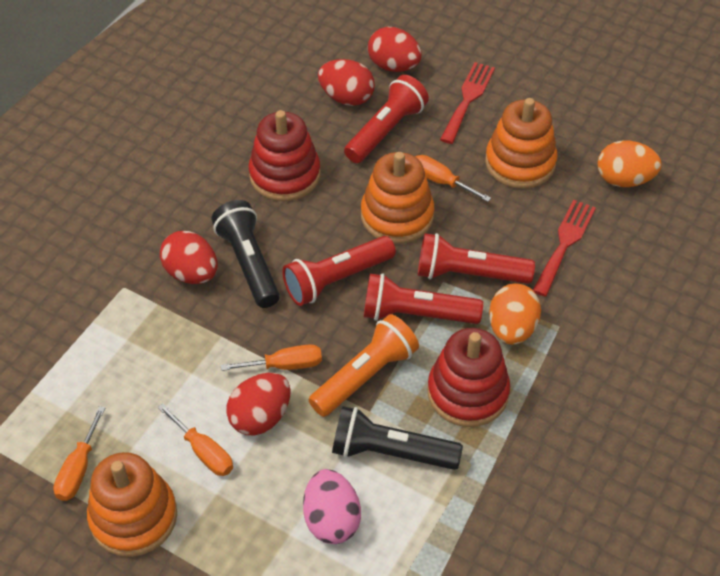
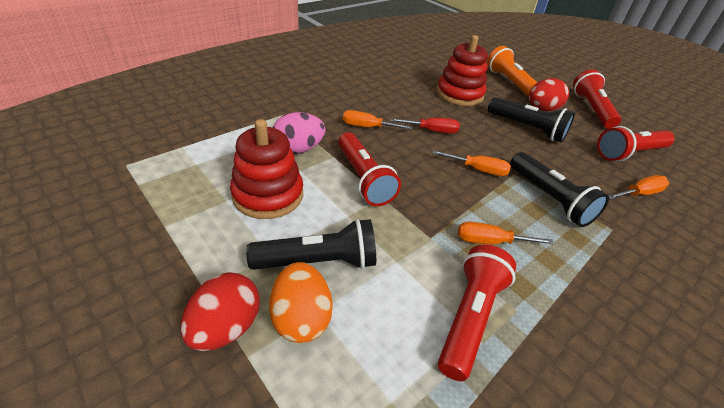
black flashlight: 2 -> 3
orange egg: 2 -> 1
orange stacking toy: 3 -> 0
red egg: 4 -> 2
red fork: 2 -> 0
red screwdriver: 0 -> 1

